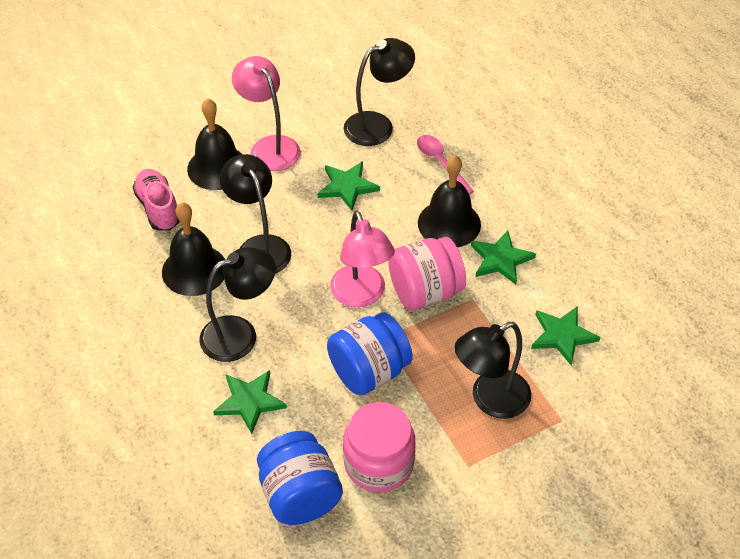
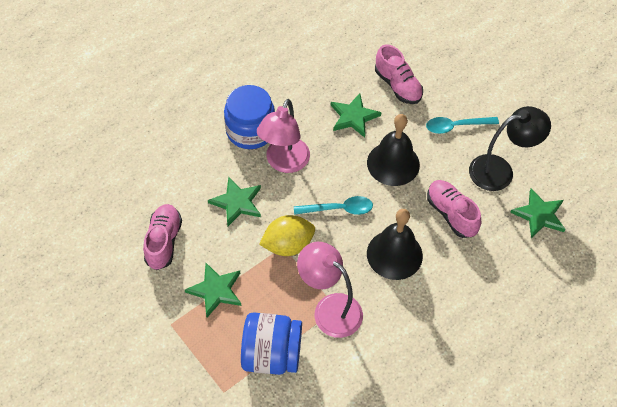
black bell: 3 -> 2
black lamp: 4 -> 1
pink jar: 2 -> 0
pink shoe: 1 -> 3
pink spoon: 1 -> 0
turquoise spoon: 0 -> 2
yellow lemon: 0 -> 1

